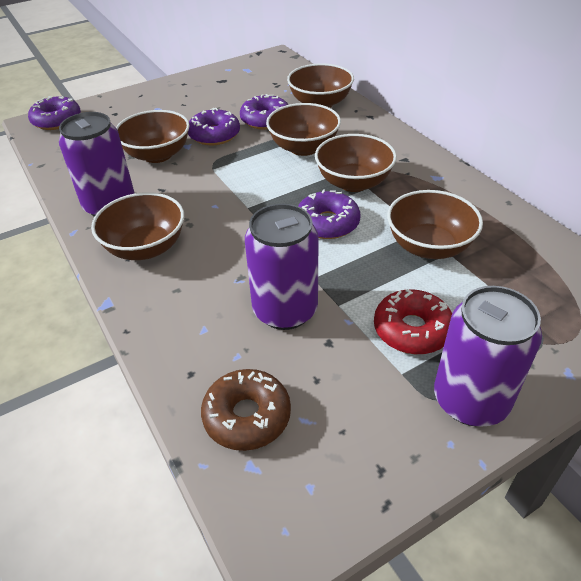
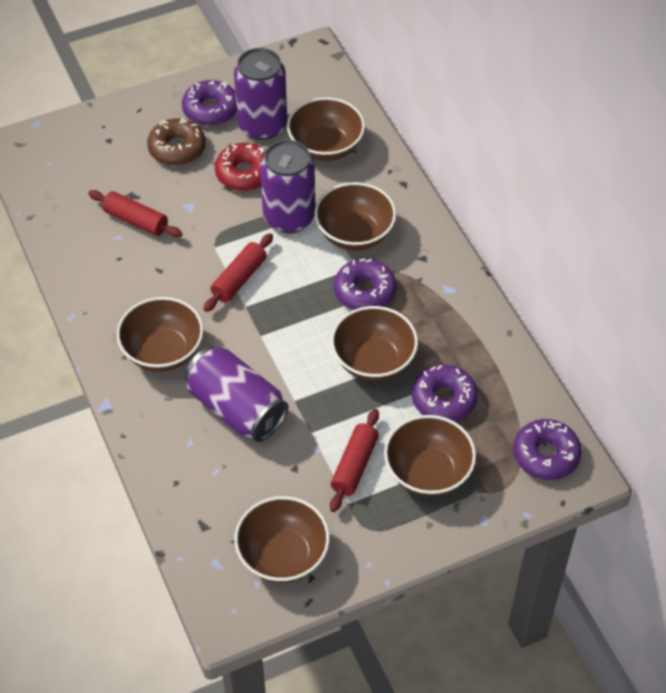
red rolling pin: 0 -> 3

